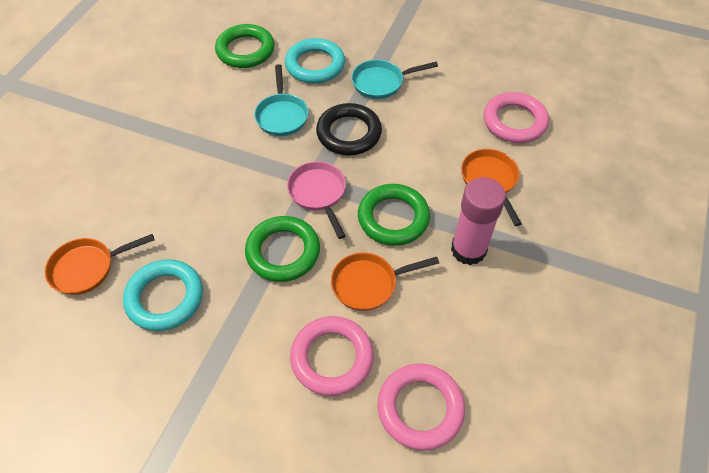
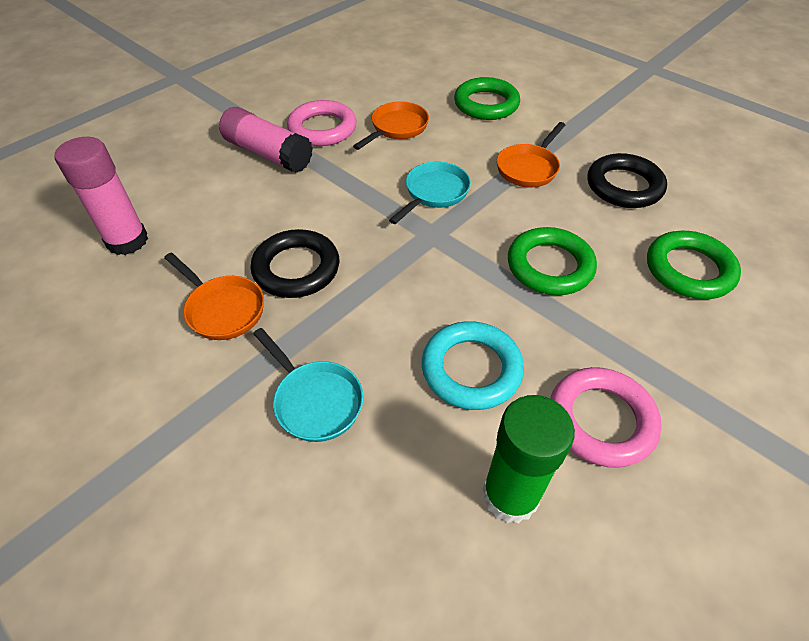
black ring: 1 -> 2
green glue stick: 0 -> 1
pink glue stick: 1 -> 2
pink pan: 1 -> 0
pink ring: 3 -> 2
turquoise ring: 2 -> 1

